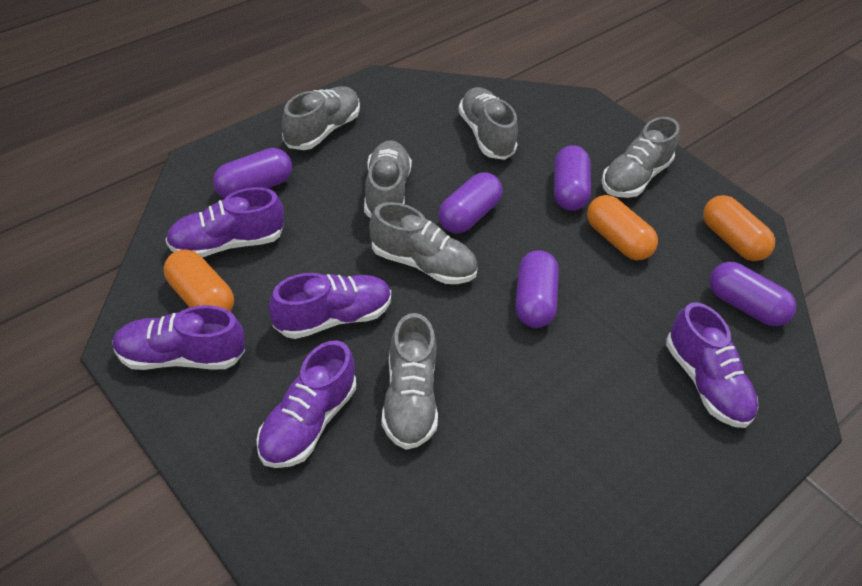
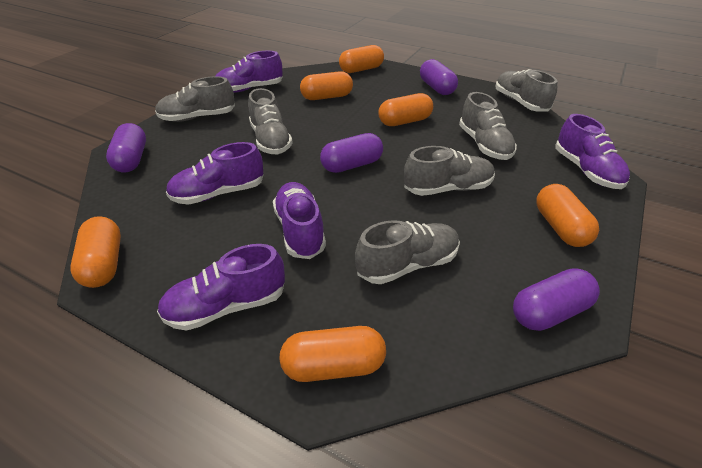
orange capsule: 3 -> 6
purple capsule: 5 -> 4

